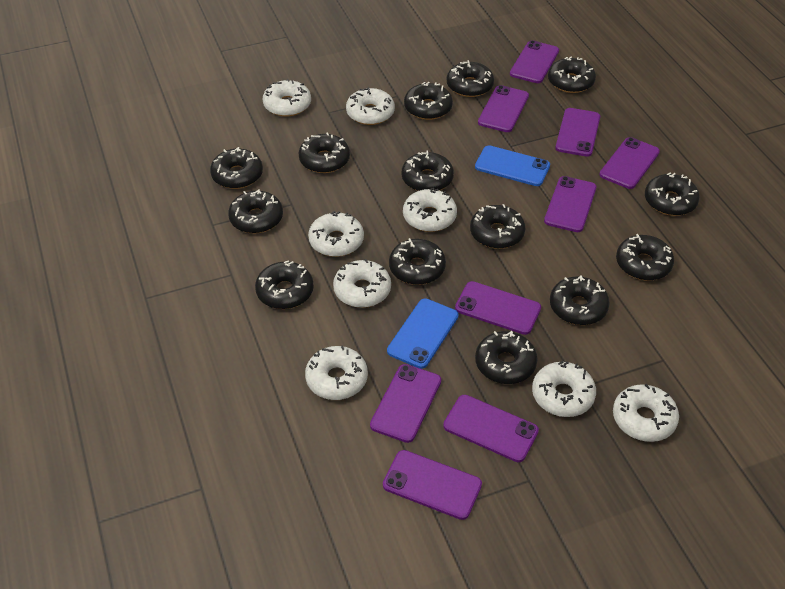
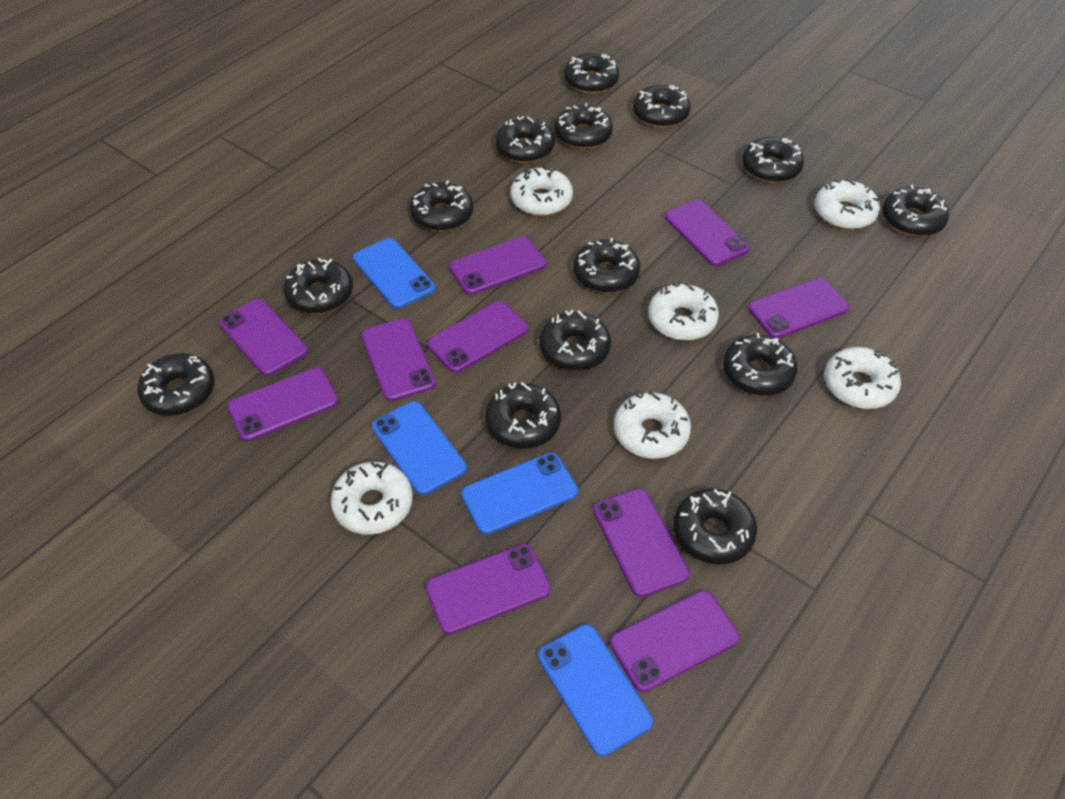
blue phone: 2 -> 4
purple phone: 9 -> 10
white donut: 8 -> 6

